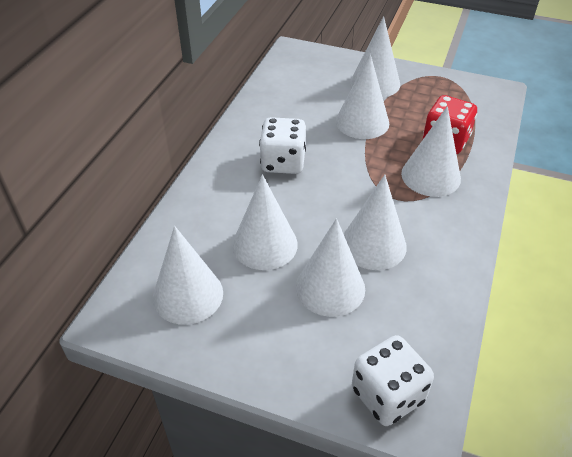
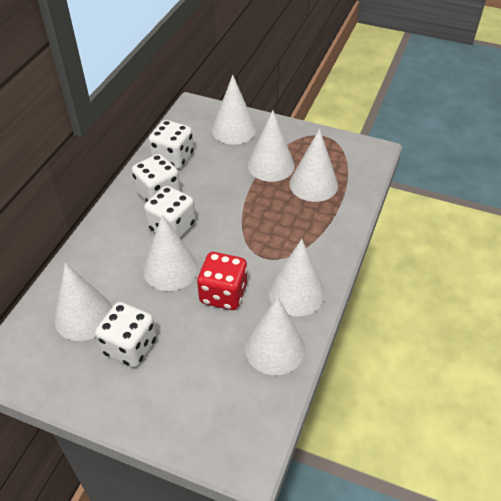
white dice: 2 -> 4

